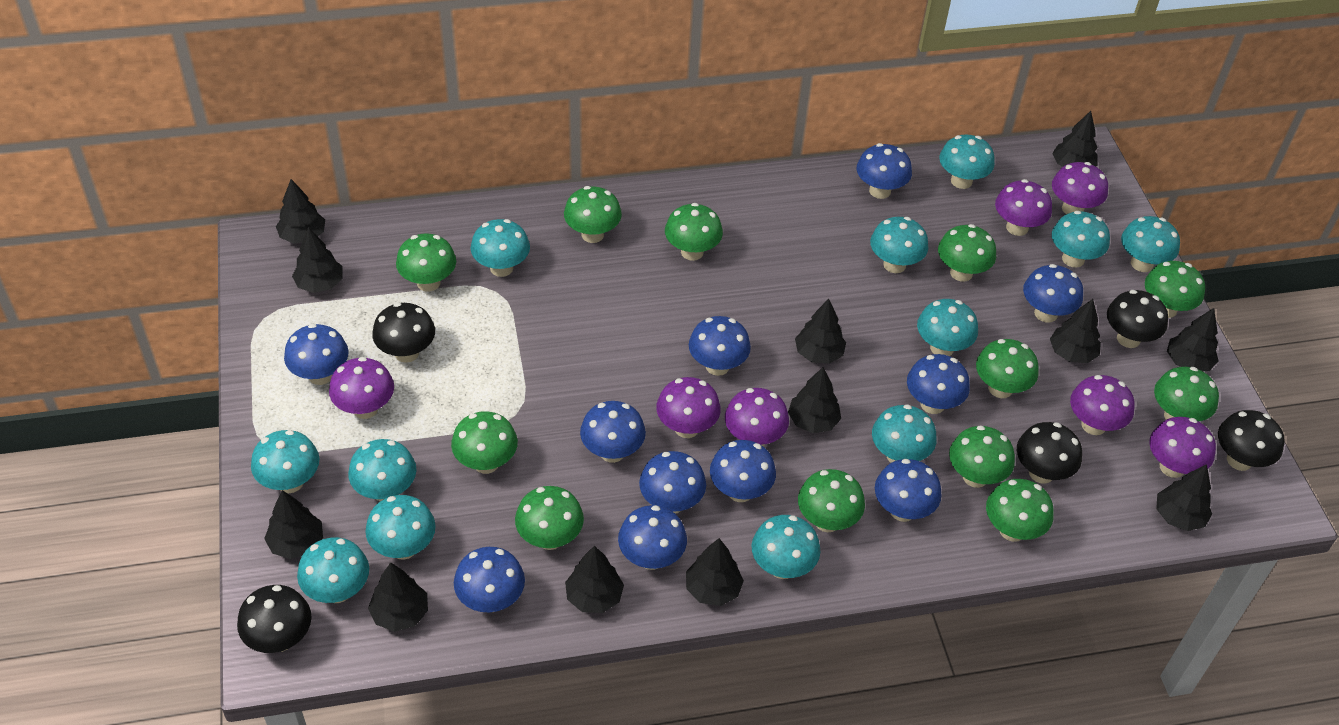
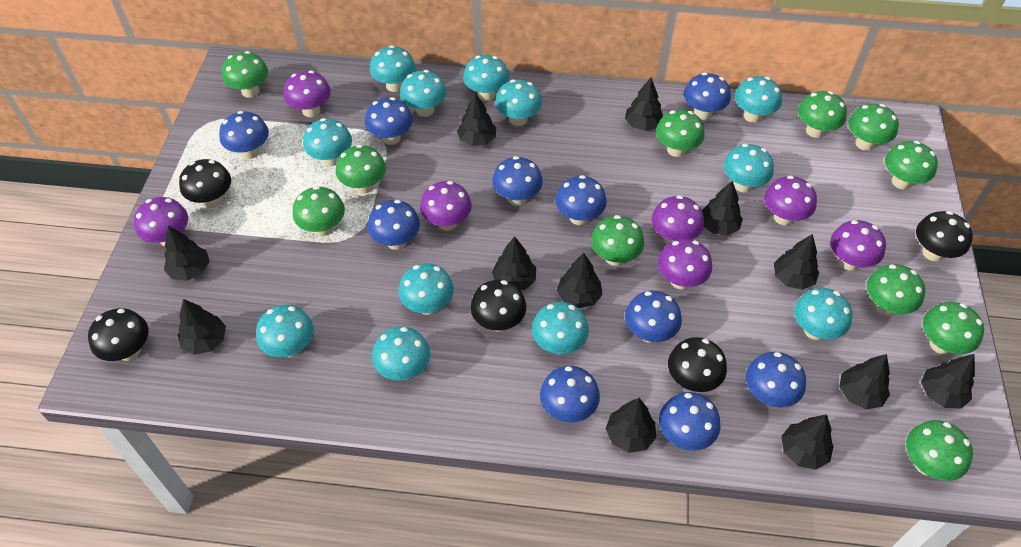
blue mushroom: 11 -> 10
green mushroom: 12 -> 11

